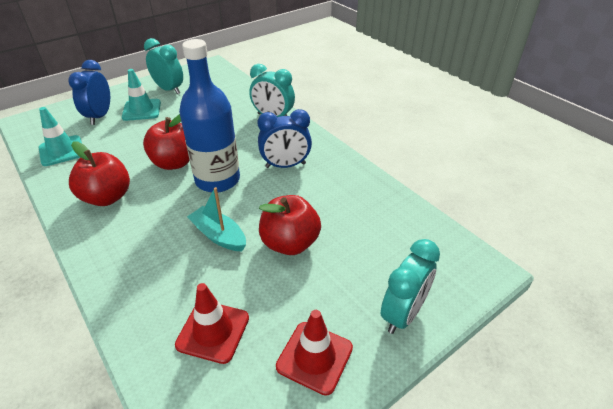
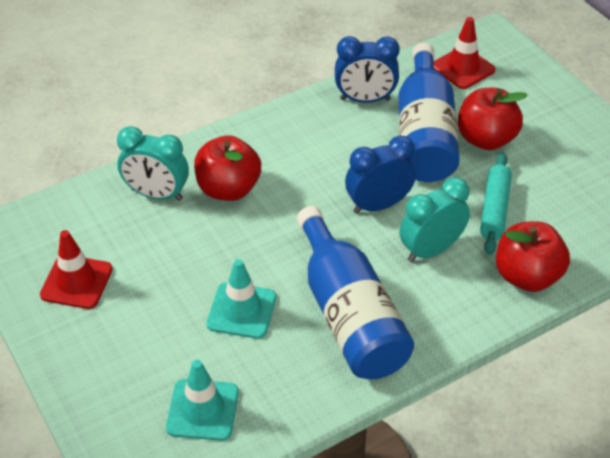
blue bottle: 1 -> 2
turquoise boat: 1 -> 0
turquoise clock: 3 -> 2
turquoise rolling pin: 0 -> 1

